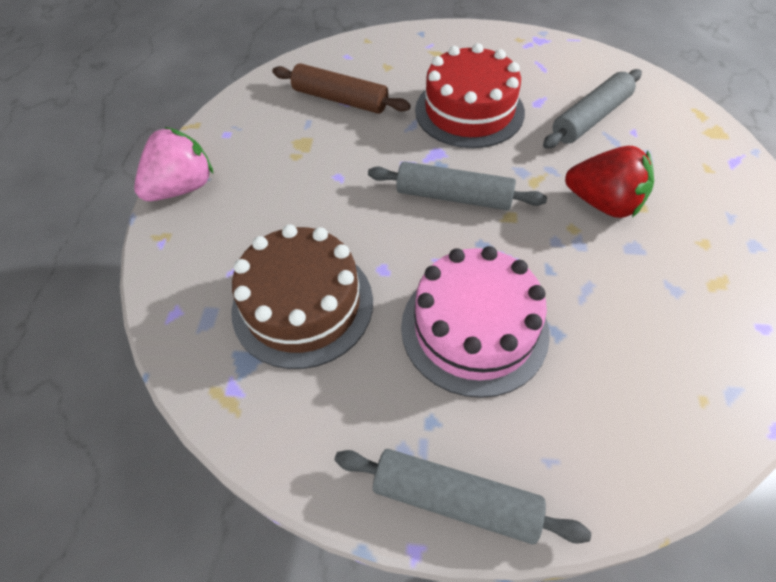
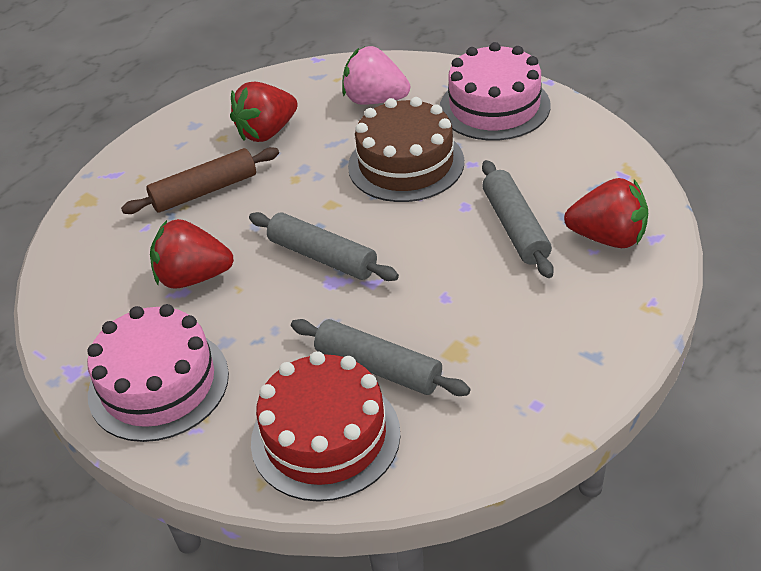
pink cake: 1 -> 2
red strawberry: 1 -> 3

